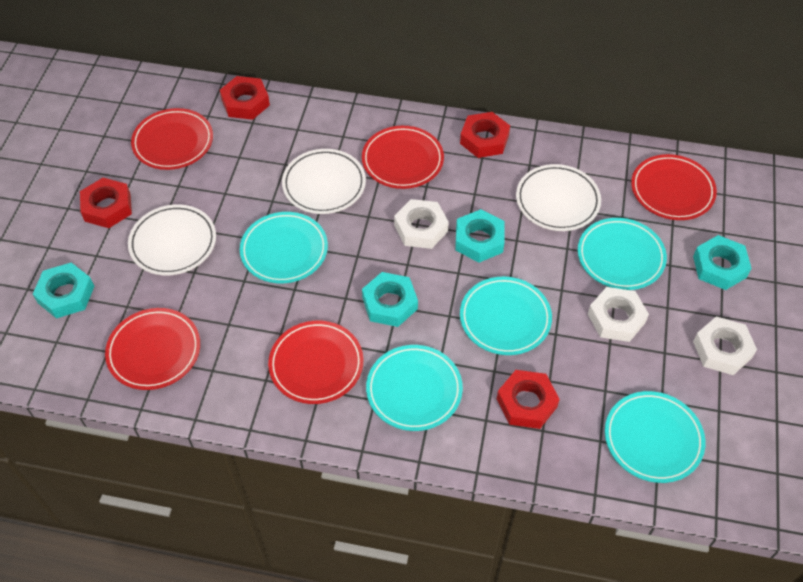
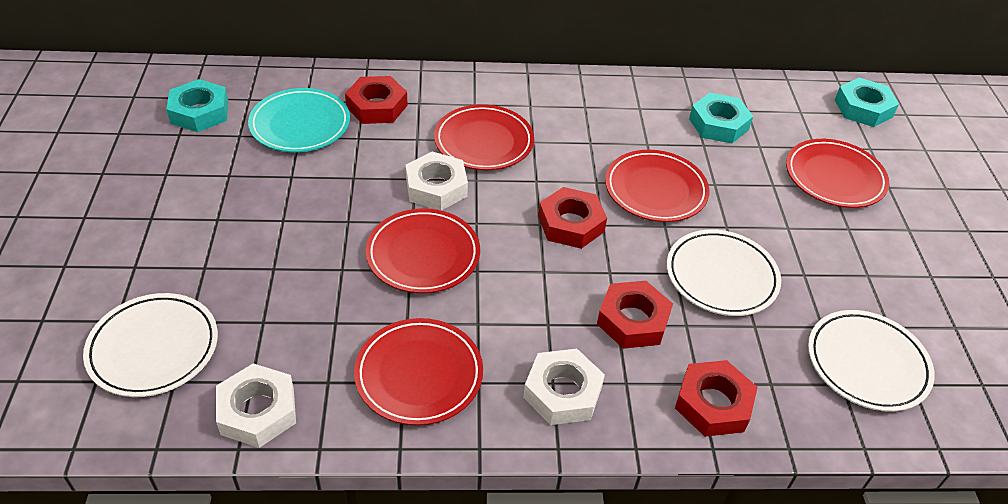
turquoise nut: 4 -> 3
turquoise plate: 5 -> 1

